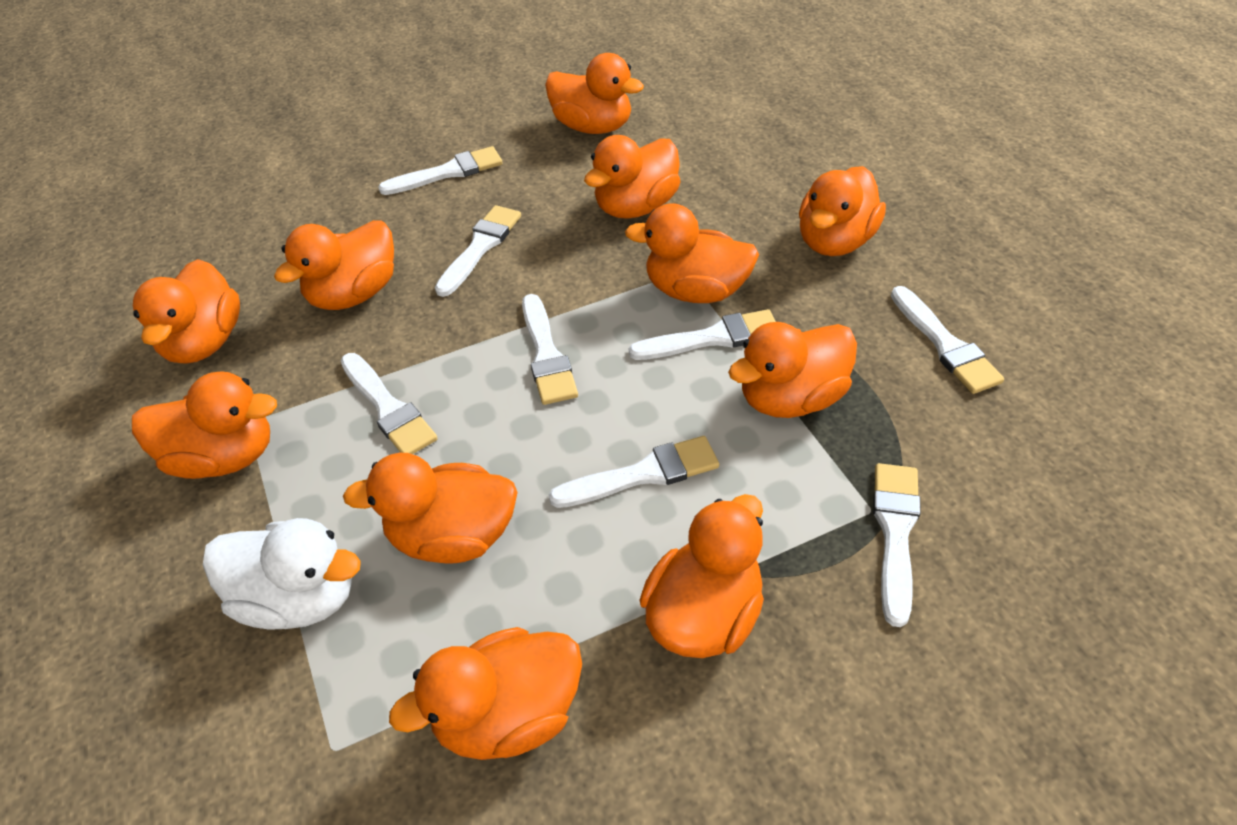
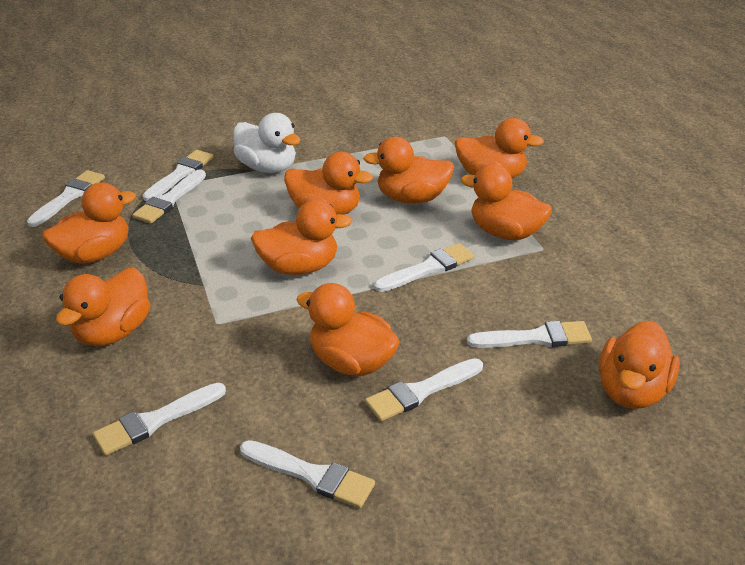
orange duck: 11 -> 9

